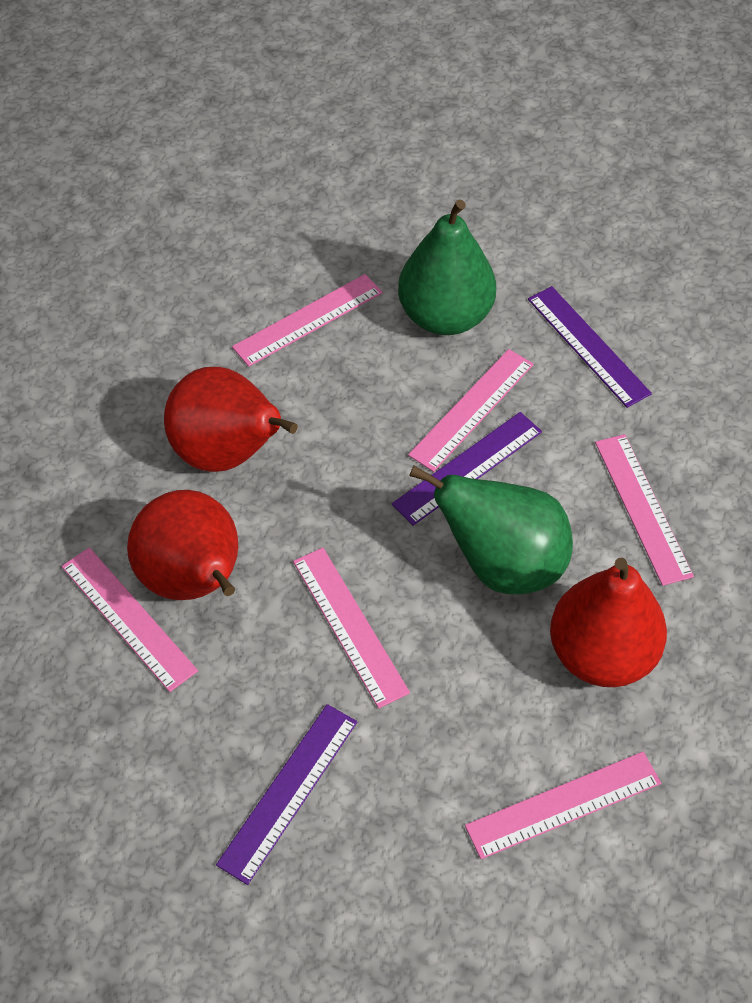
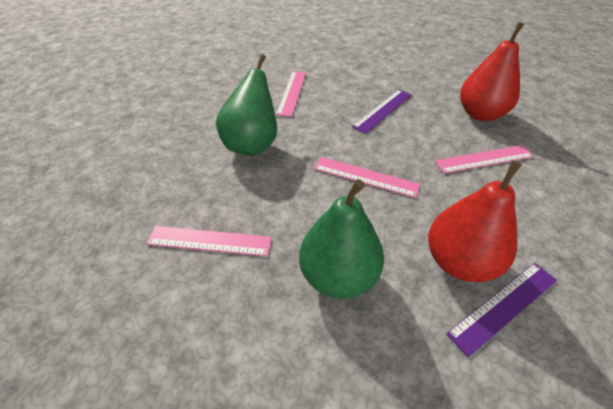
pink ruler: 6 -> 4
purple ruler: 3 -> 2
red pear: 3 -> 2

